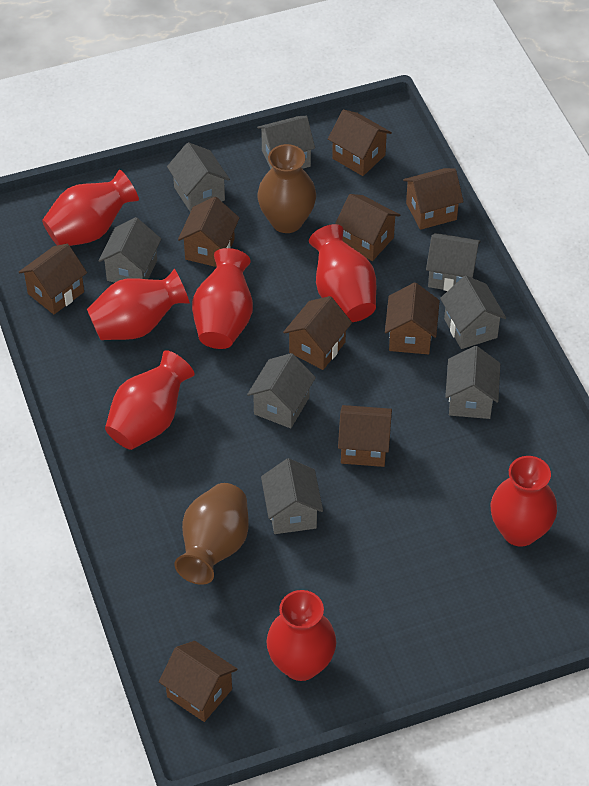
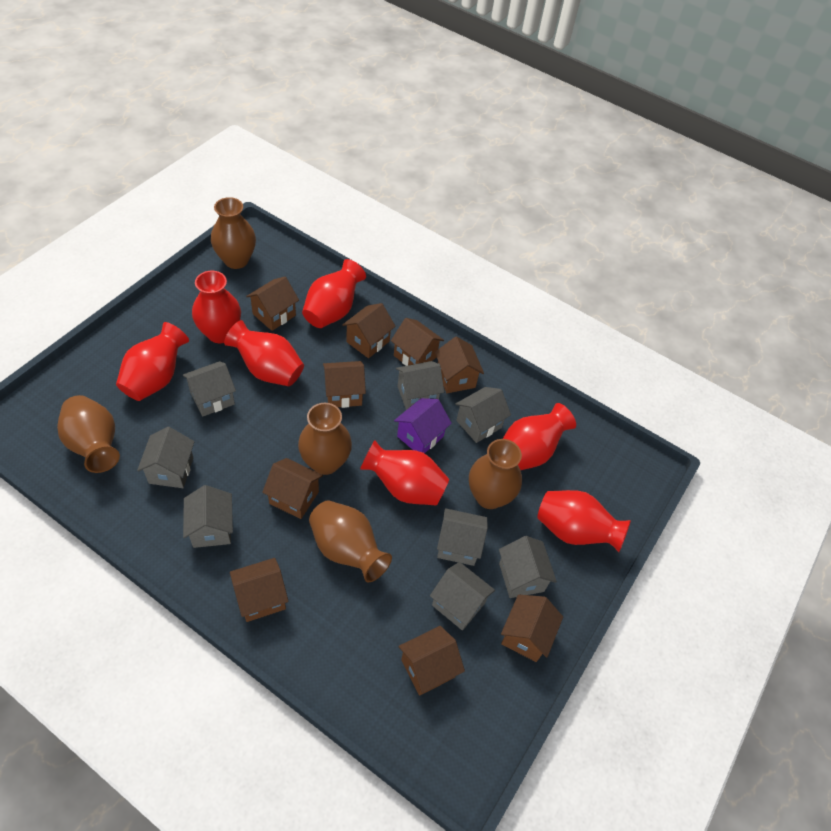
brown vase: 2 -> 5
purple house: 0 -> 1

